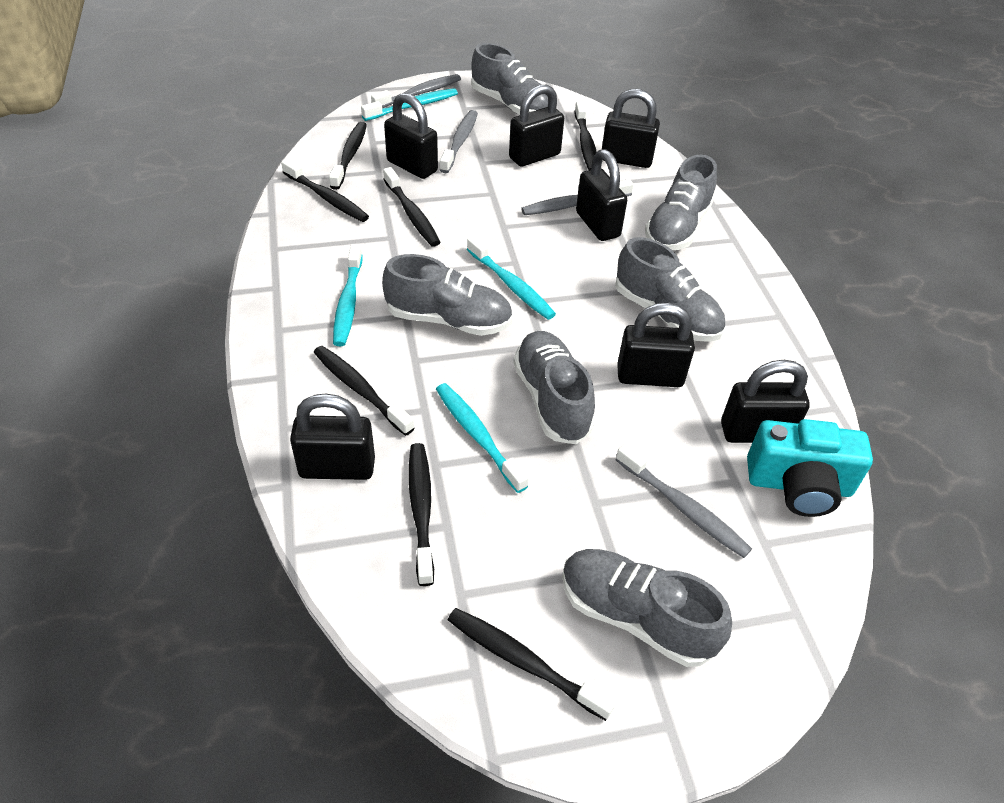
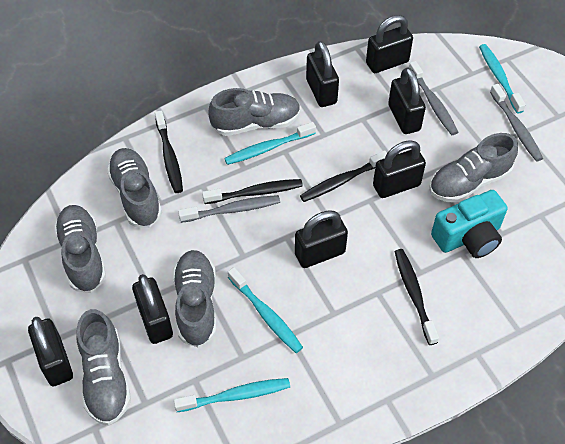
black toothbrush: 7 -> 4
grey toothbrush: 4 -> 3

